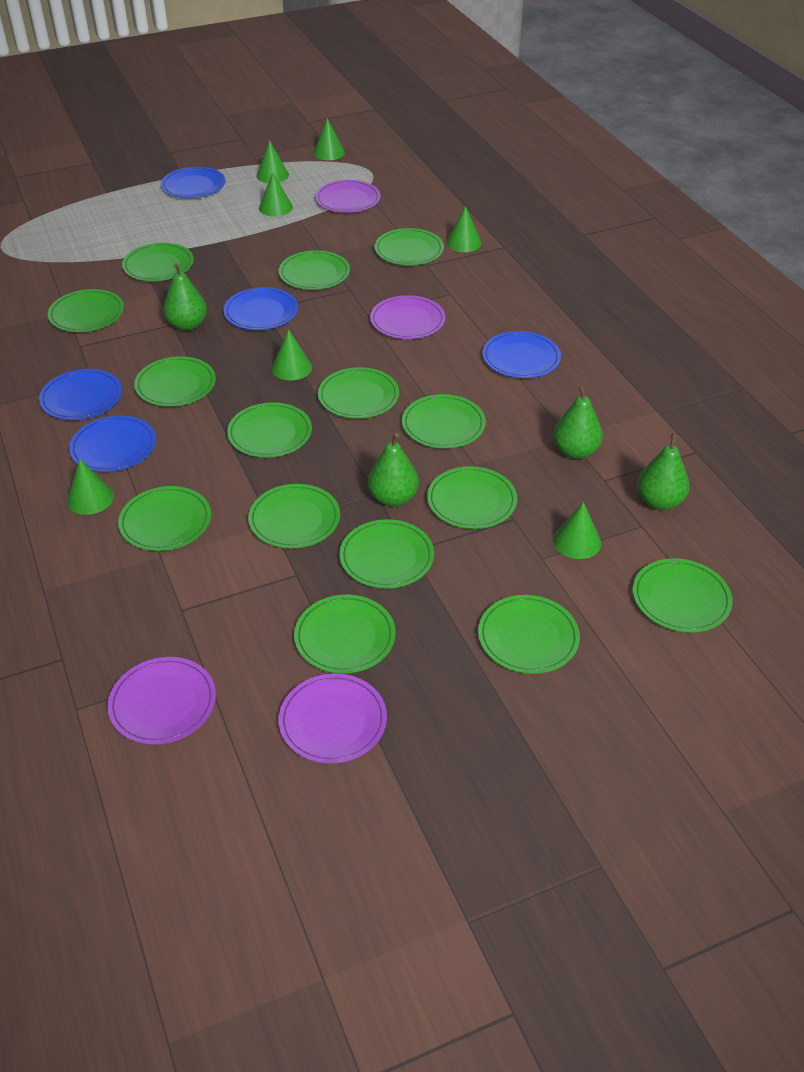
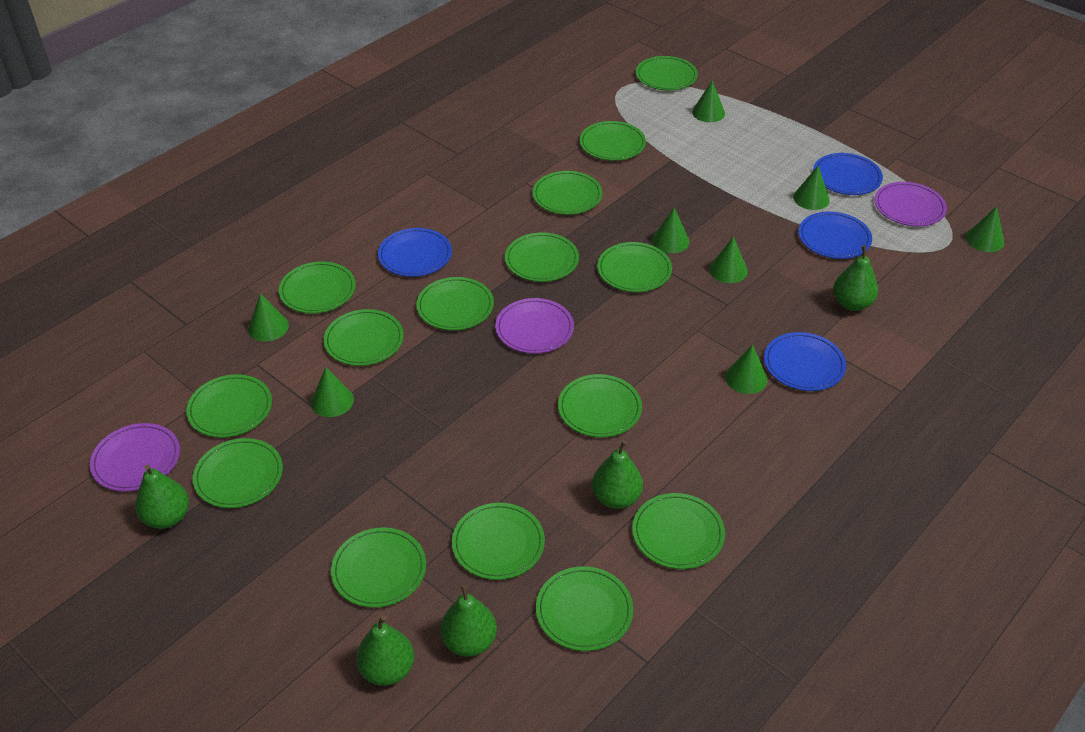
blue plate: 5 -> 4
green cone: 7 -> 8
green pear: 4 -> 5
purple plate: 4 -> 3

